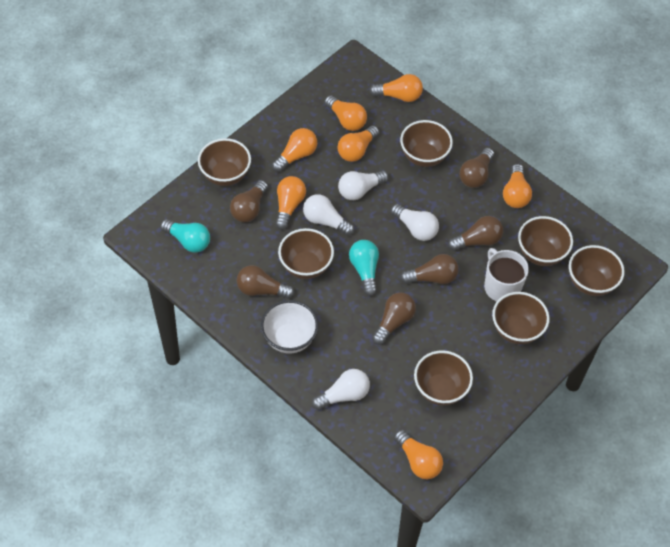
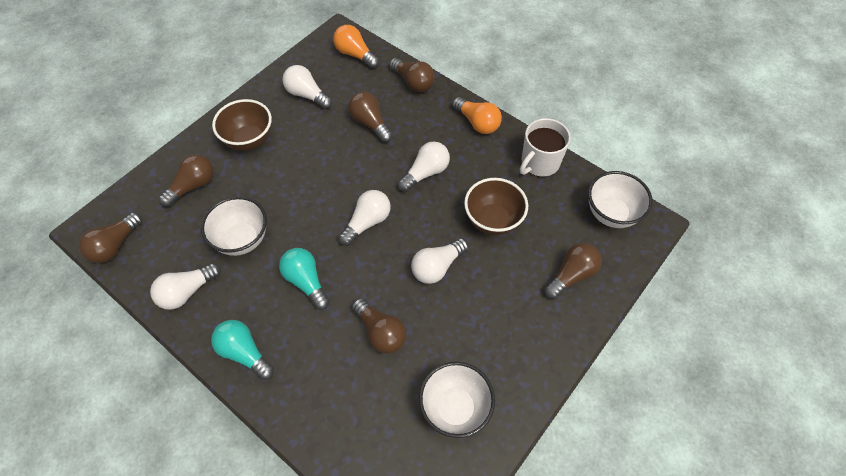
brown bowl: 7 -> 2
orange light bulb: 7 -> 2
white bowl: 1 -> 3
white light bulb: 4 -> 5

